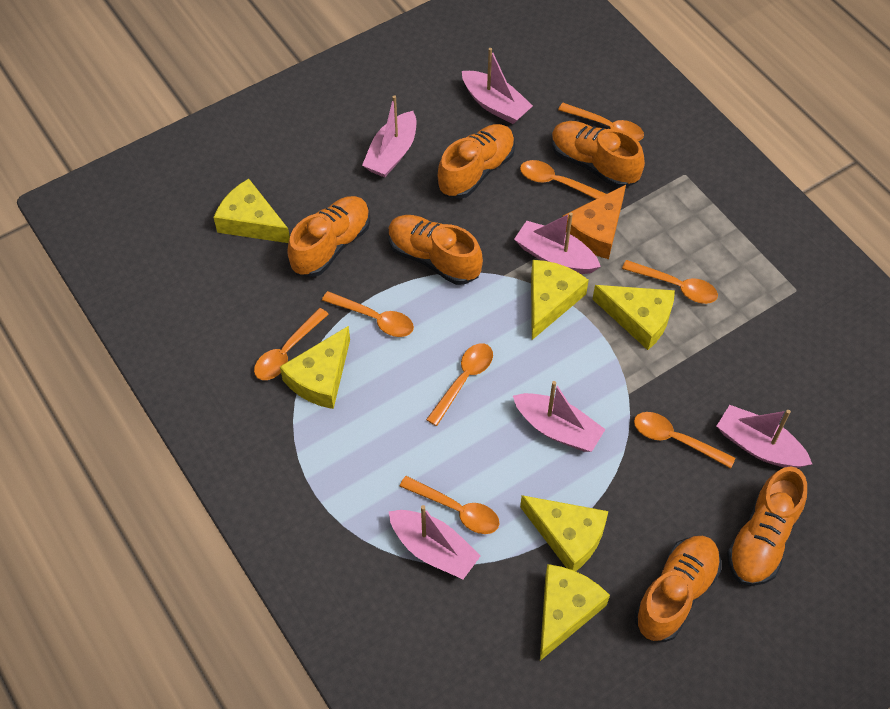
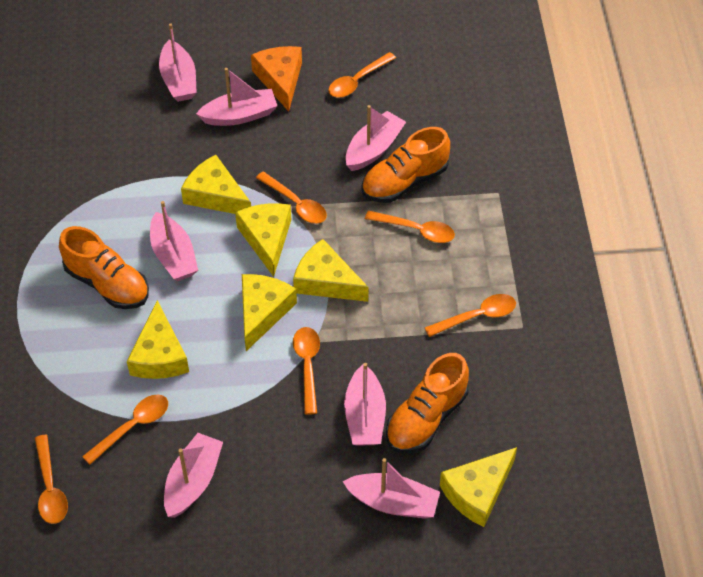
orange shoe: 6 -> 3
orange spoon: 8 -> 7
pink boat: 6 -> 7

